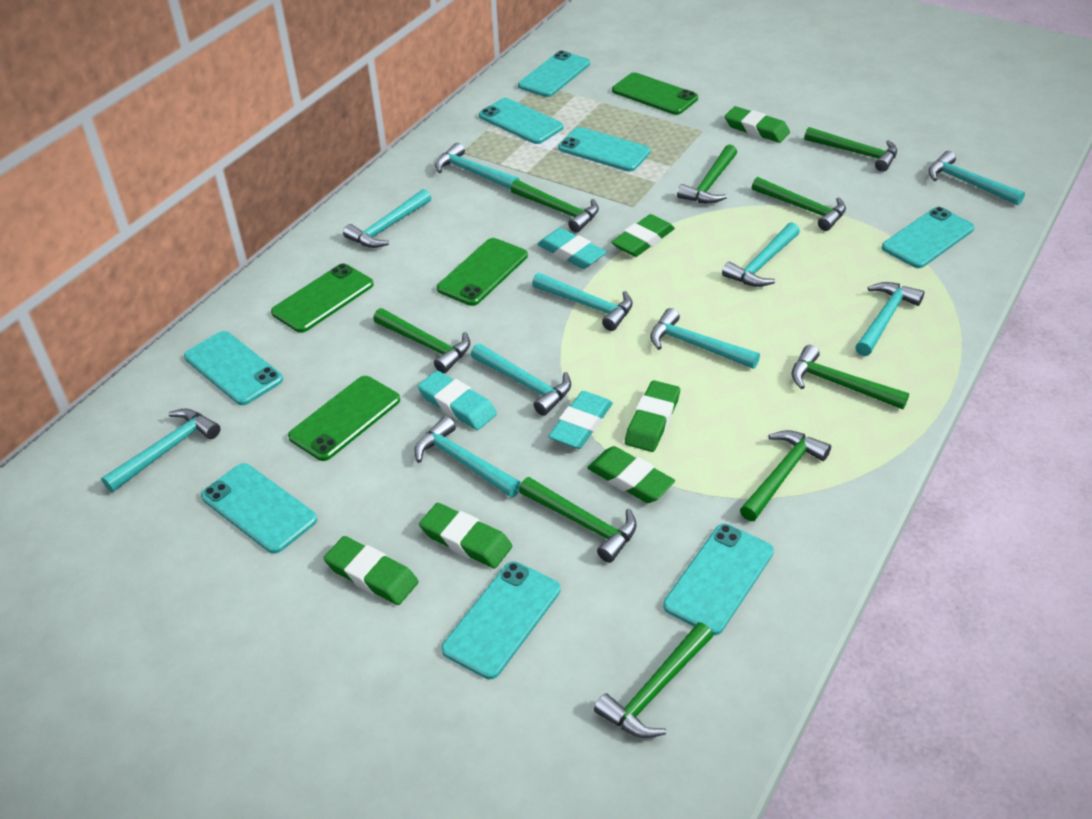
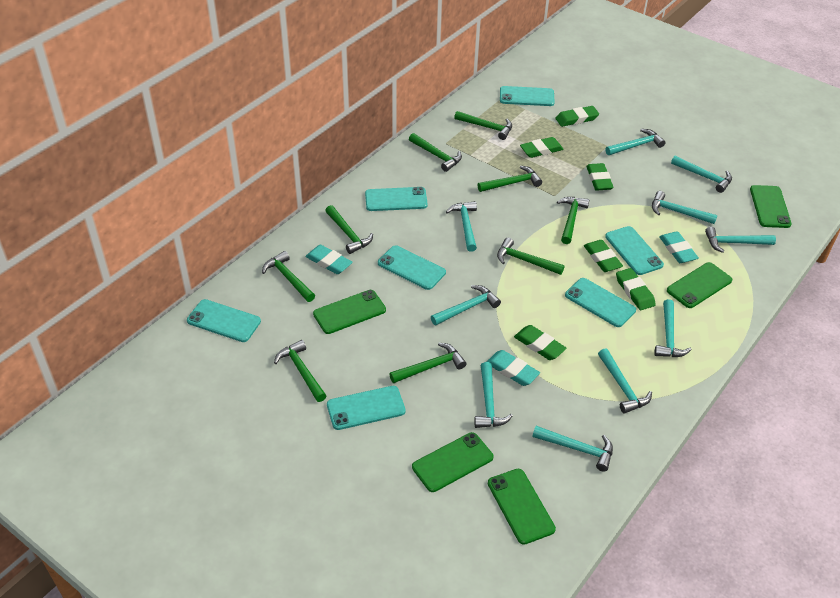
green phone: 4 -> 5
turquoise phone: 8 -> 7

